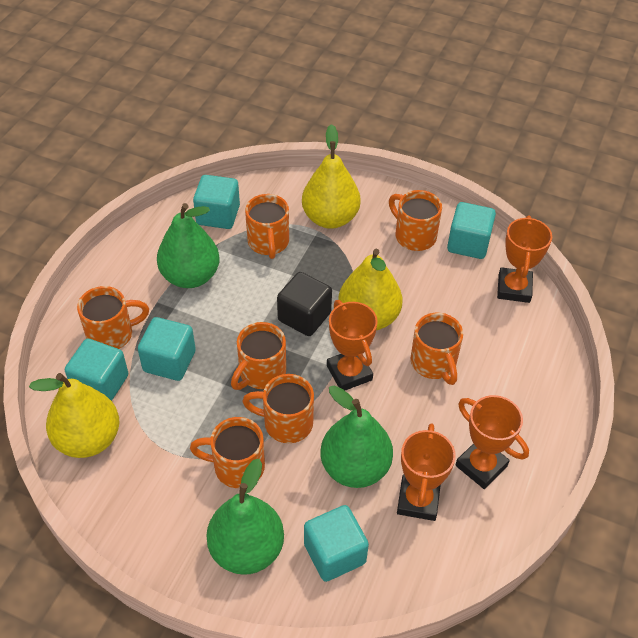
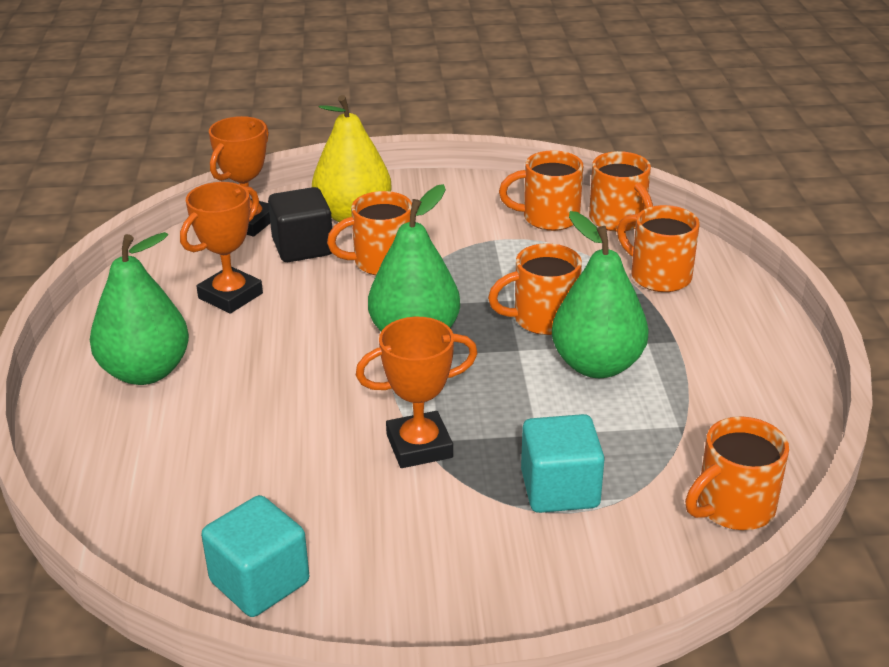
orange mug: 7 -> 6
orange trophy: 4 -> 3
turquoise cube: 5 -> 2
yellow pear: 3 -> 1

